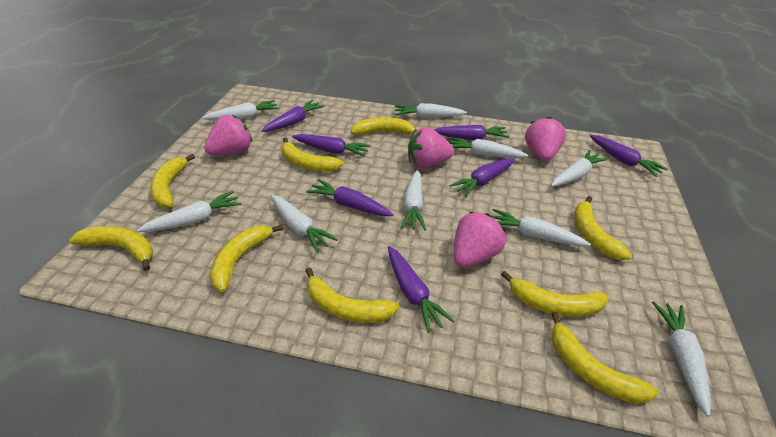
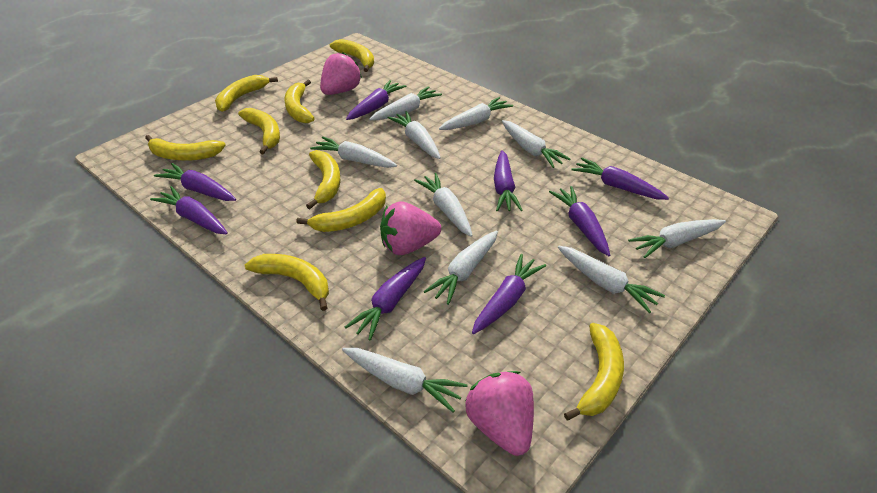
pink strawberry: 4 -> 3
purple carrot: 7 -> 8
white carrot: 9 -> 10

